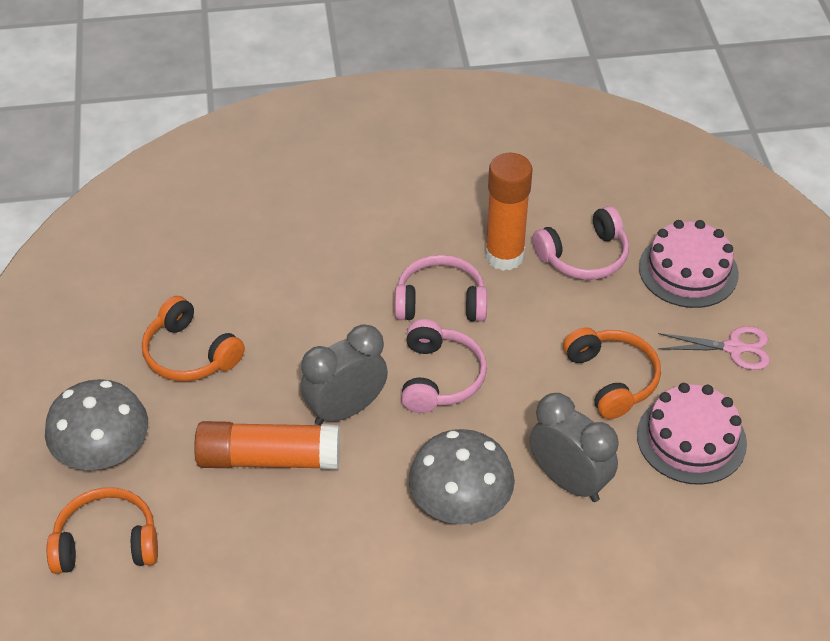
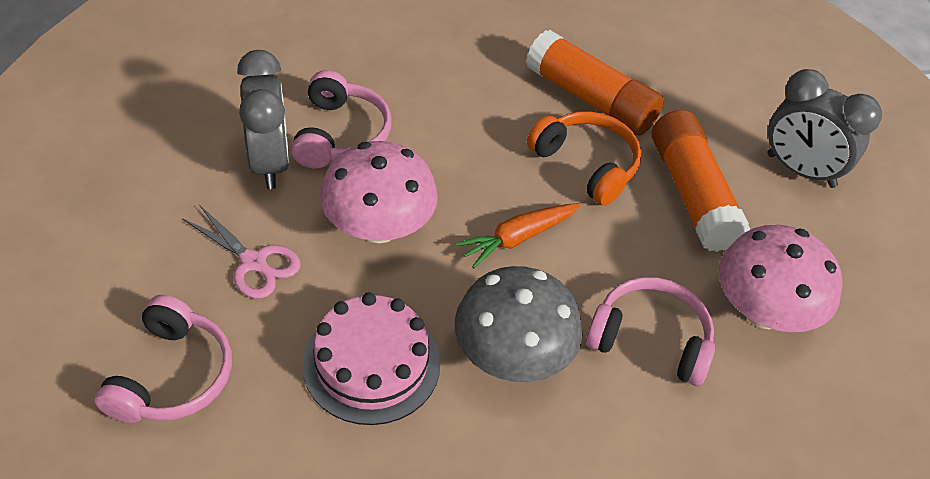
grey mushroom: 2 -> 1
orange carrot: 0 -> 1
orange headphones: 3 -> 1
pink cake: 2 -> 1
pink mushroom: 0 -> 2

